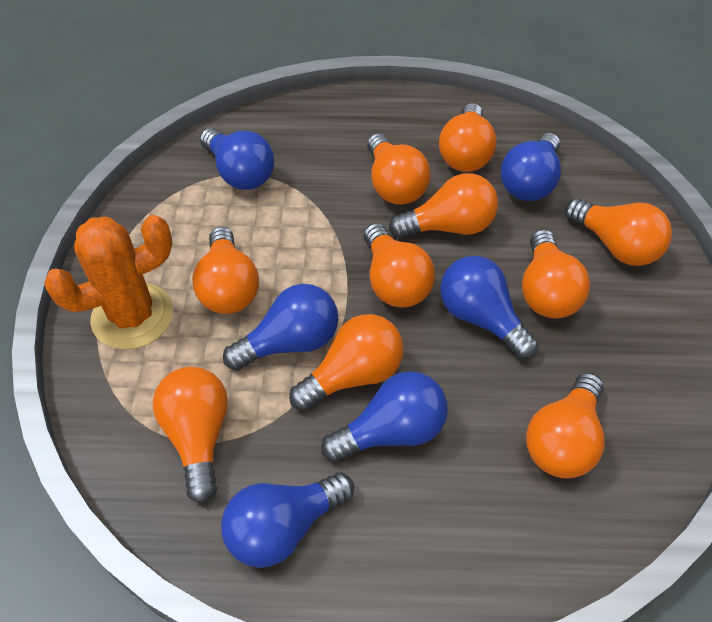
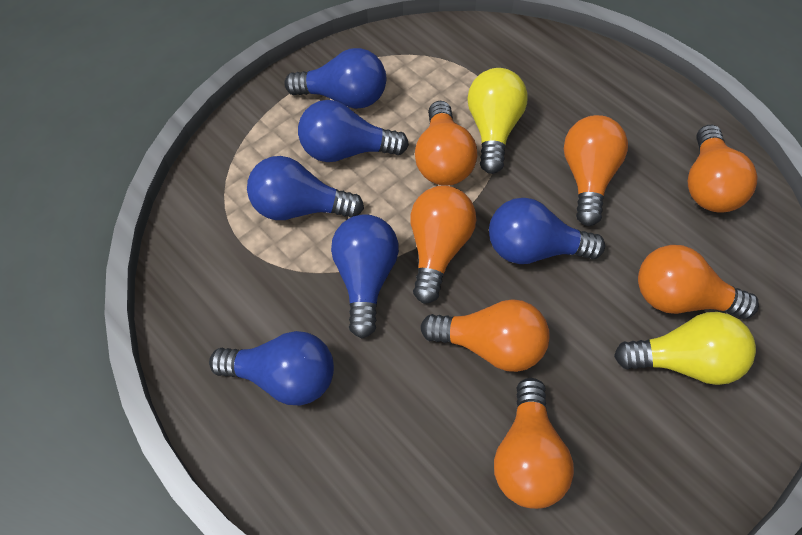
orange cactus: 1 -> 0
orange light bulb: 10 -> 7
yellow light bulb: 0 -> 2

